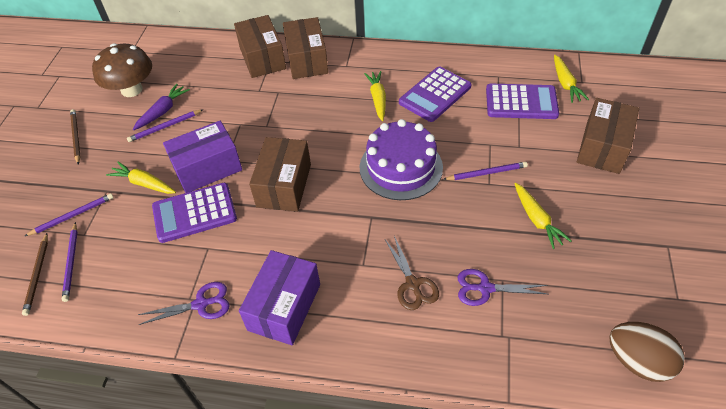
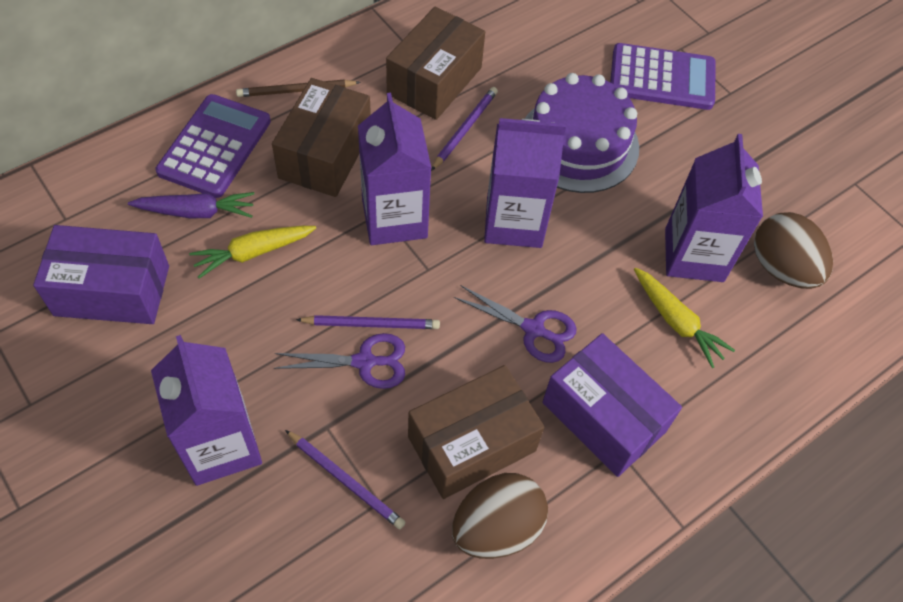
brown box: 4 -> 3
brown egg: 1 -> 2
brown mushroom: 1 -> 0
brown pencil: 2 -> 1
brown scissors: 1 -> 0
purple calculator: 3 -> 2
purple carton: 0 -> 4
purple pencil: 4 -> 3
yellow carrot: 4 -> 2

